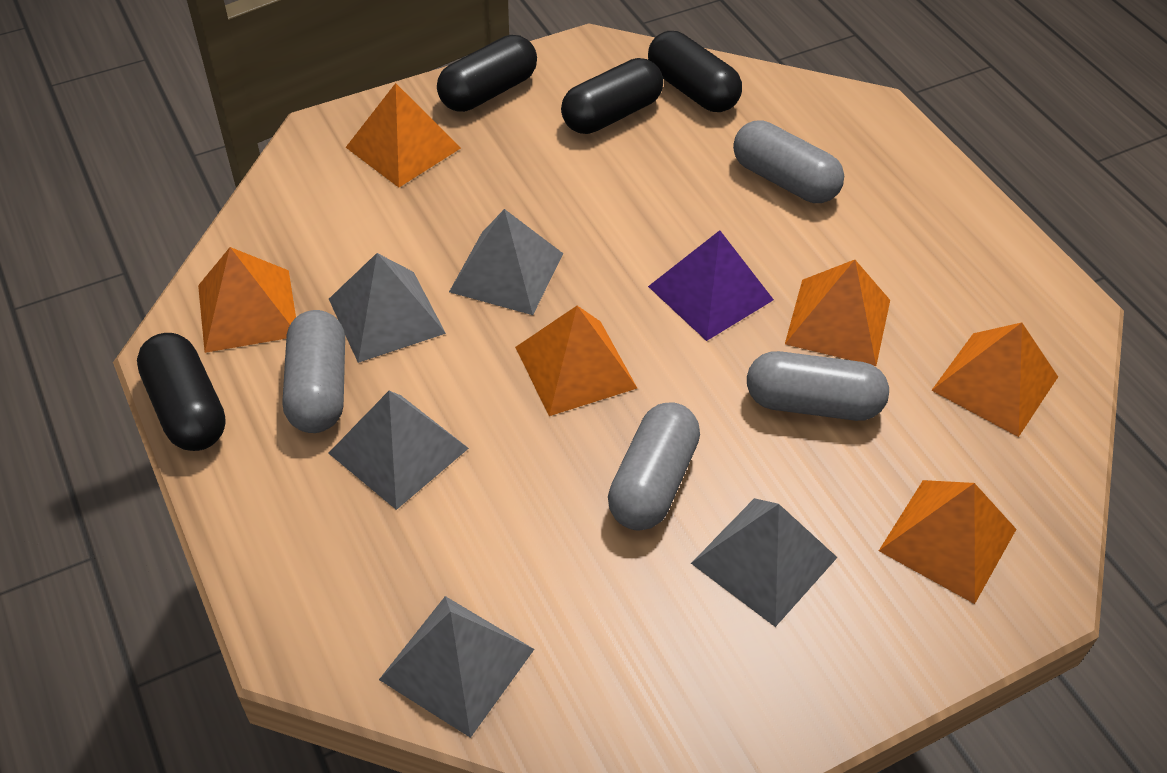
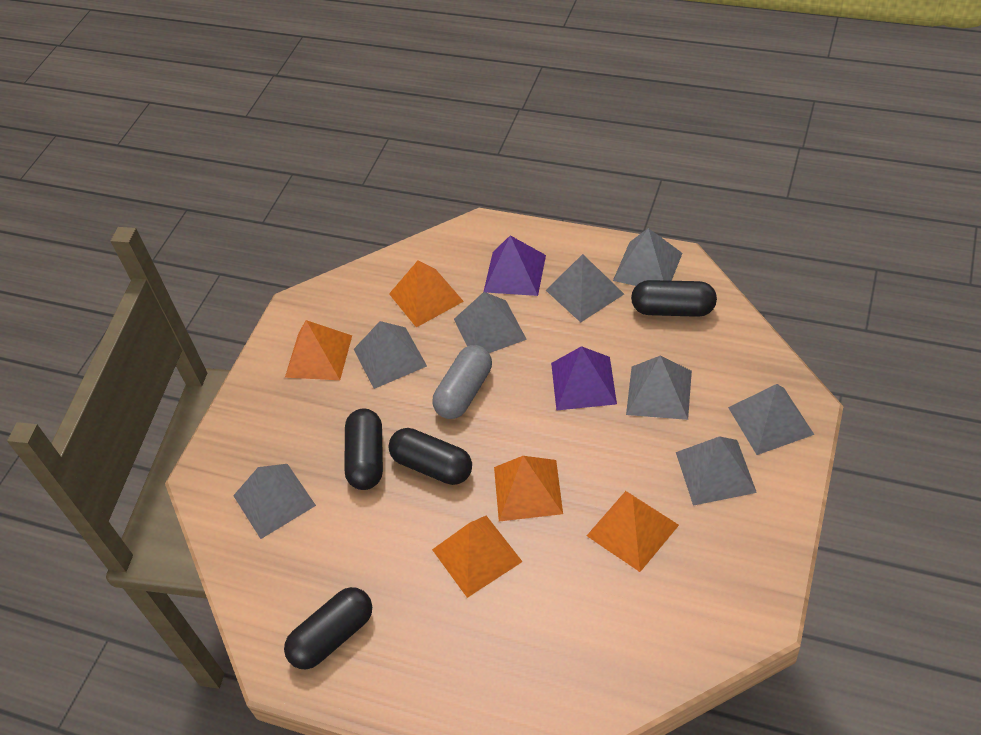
grey capsule: 4 -> 1
grey pyramid: 5 -> 8
orange pyramid: 6 -> 5
purple pyramid: 1 -> 2

